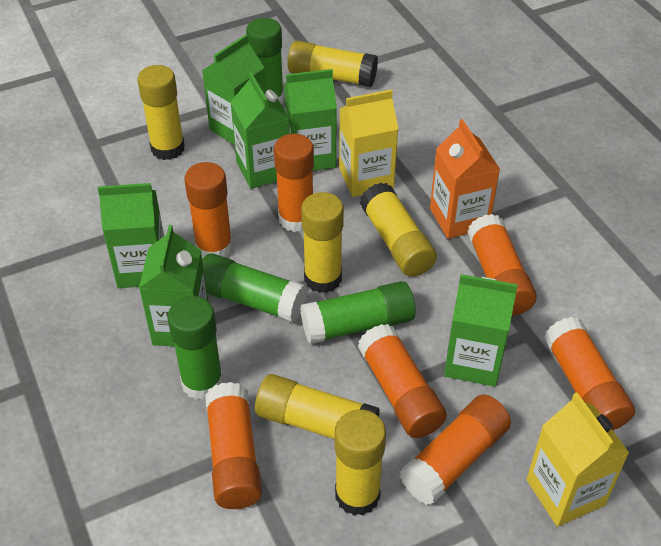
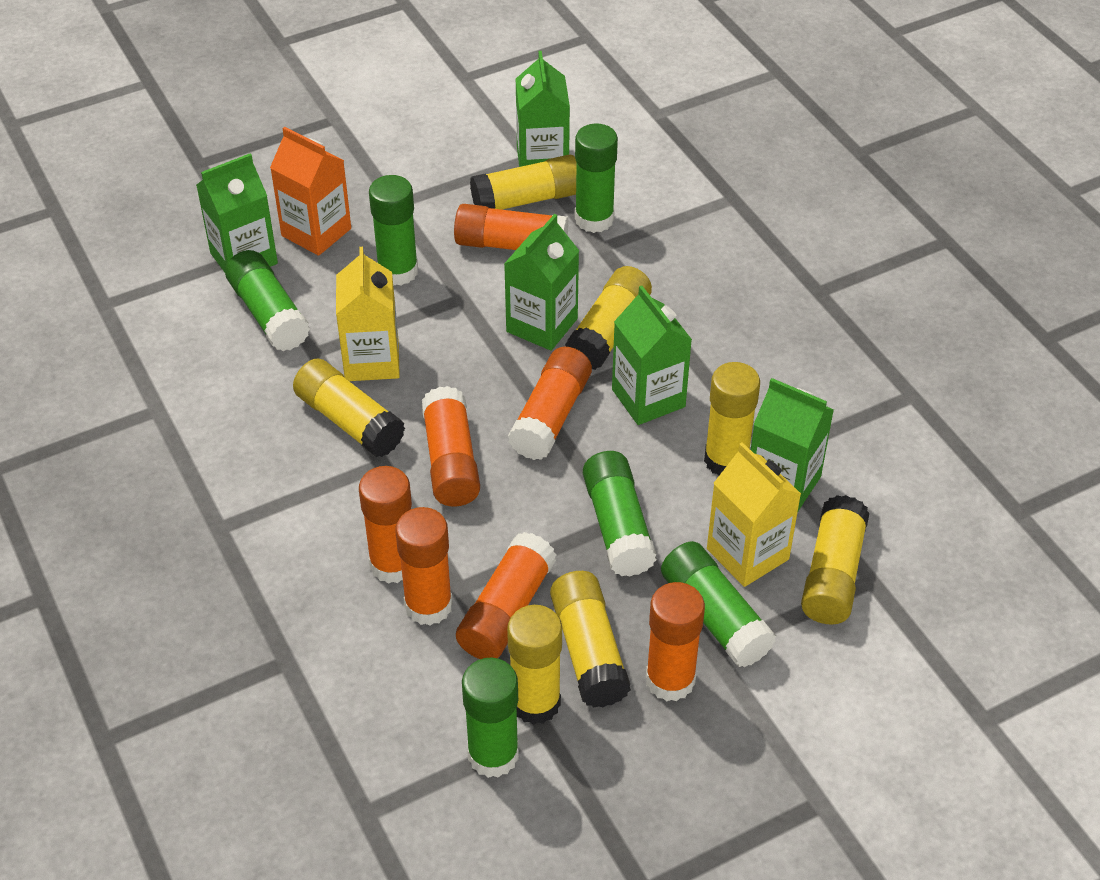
green carton: 6 -> 5
green glue stick: 4 -> 6
yellow glue stick: 6 -> 7

